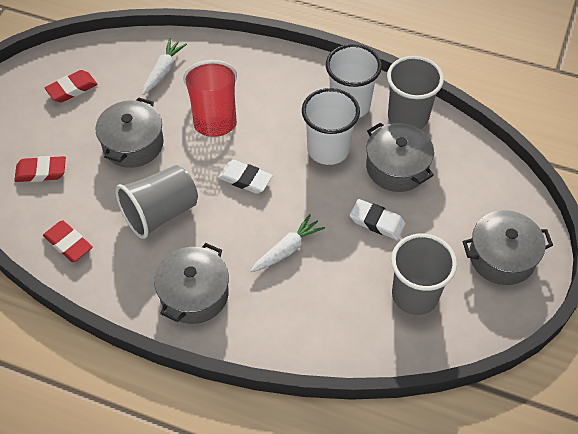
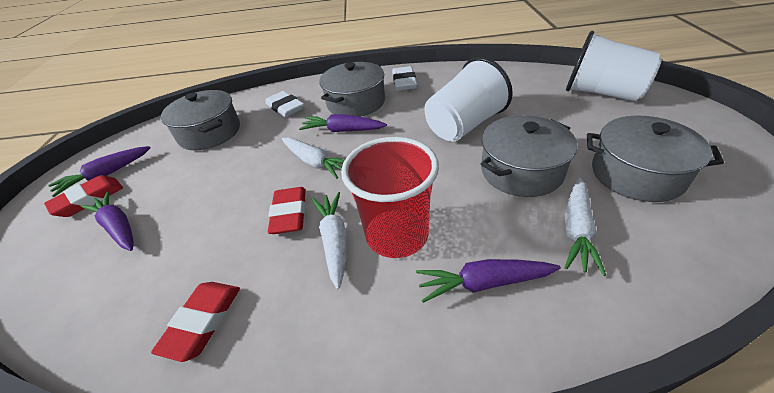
grey cup: 3 -> 0
purple carrot: 0 -> 4
white carrot: 2 -> 3

